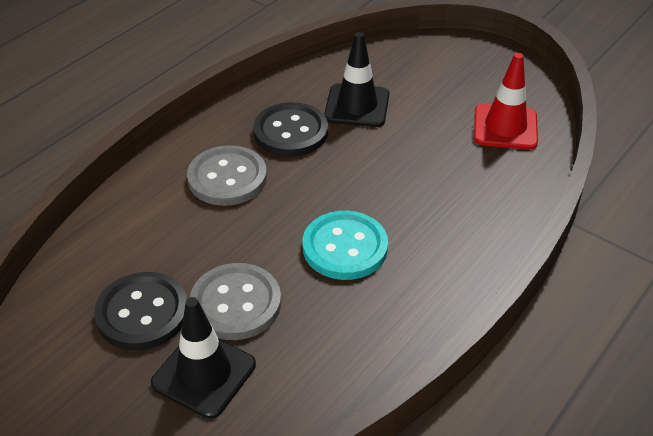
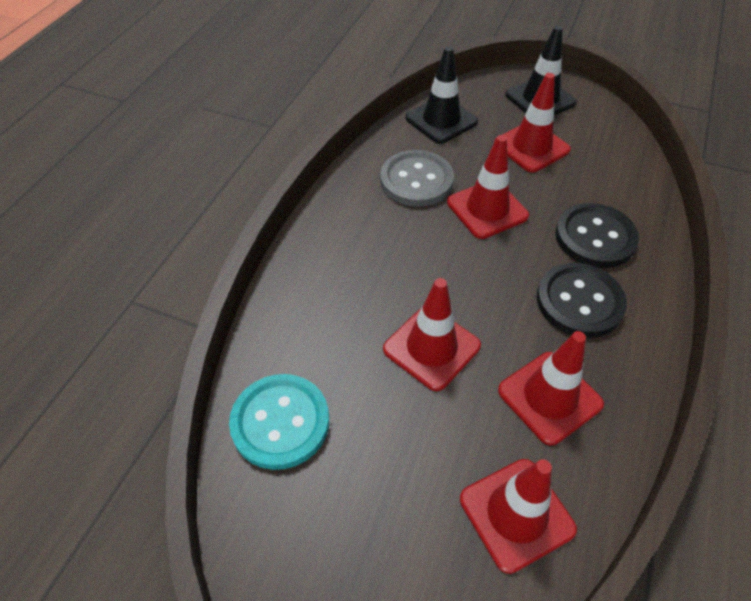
grey button: 2 -> 1
red traffic cone: 1 -> 5

